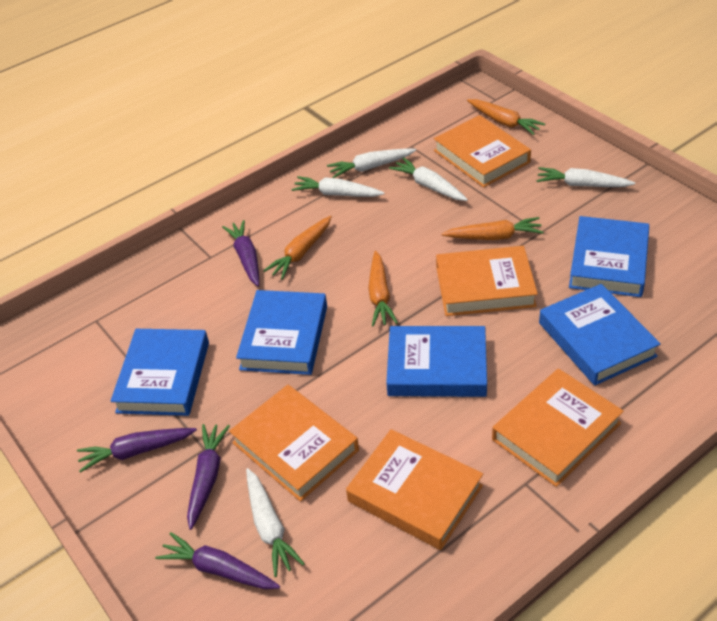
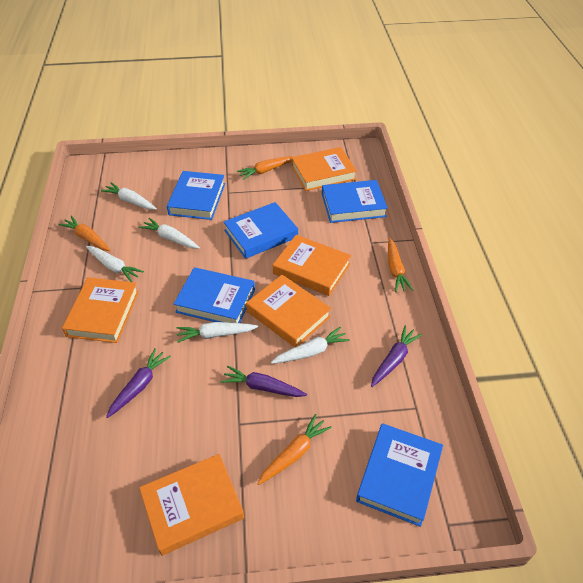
purple carrot: 4 -> 3

